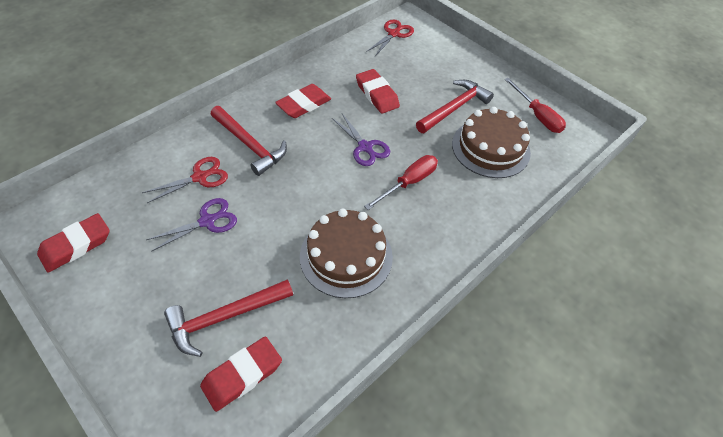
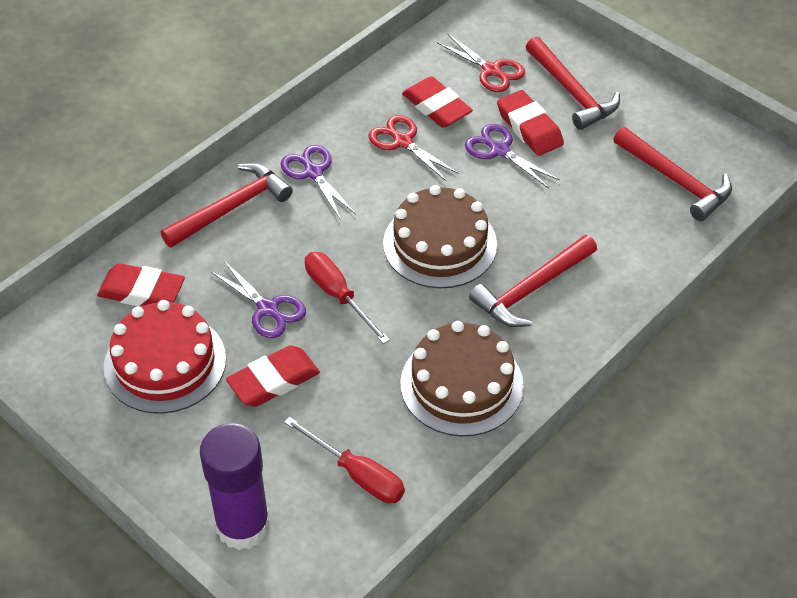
purple glue stick: 0 -> 1
purple scissors: 2 -> 3
red cake: 0 -> 1
red hammer: 3 -> 4

